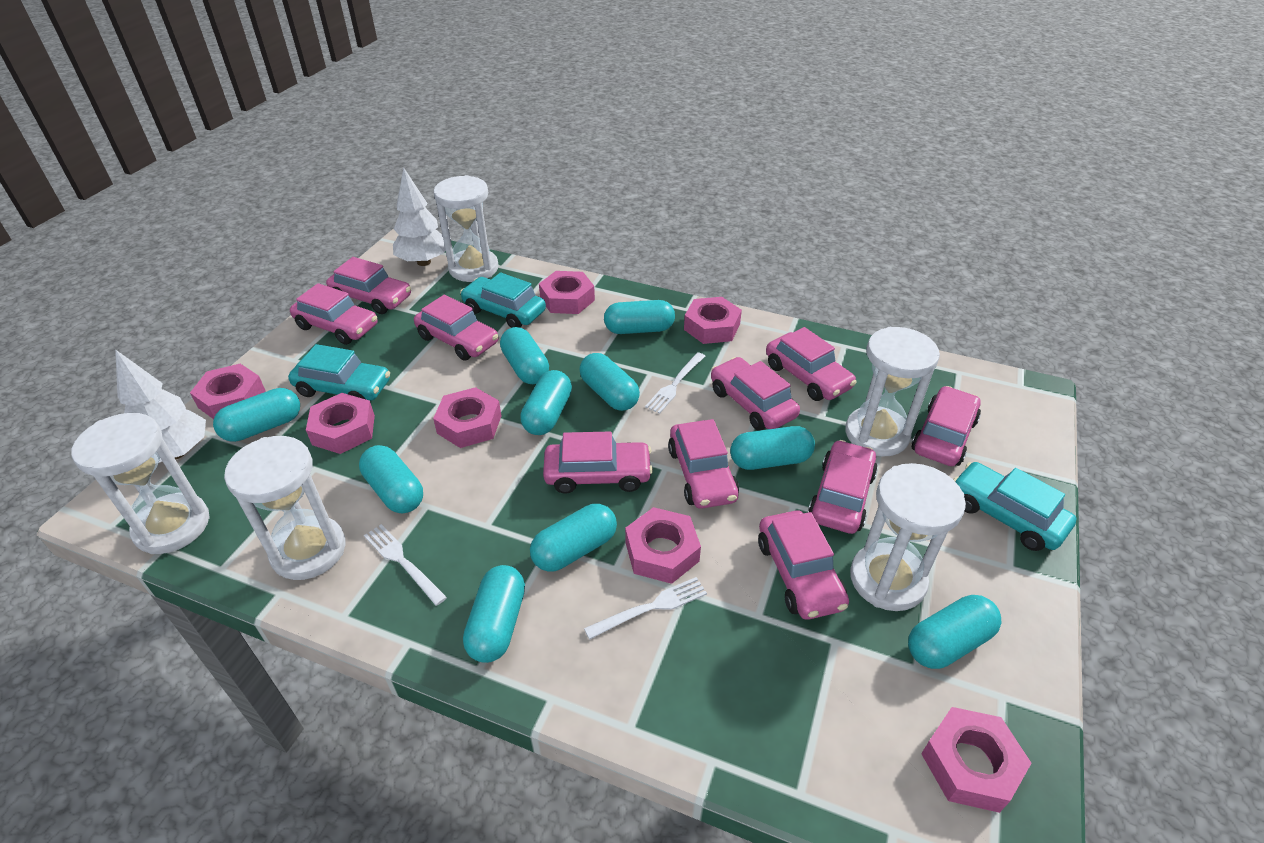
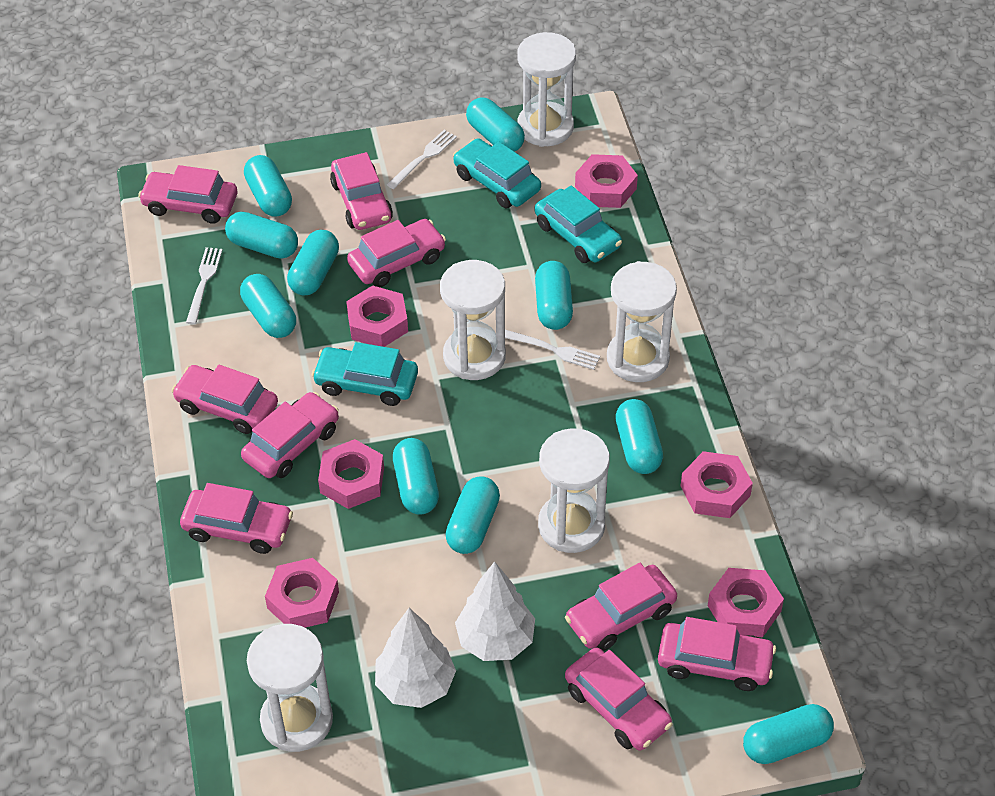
pink car: 10 -> 9
pink nut: 7 -> 6

